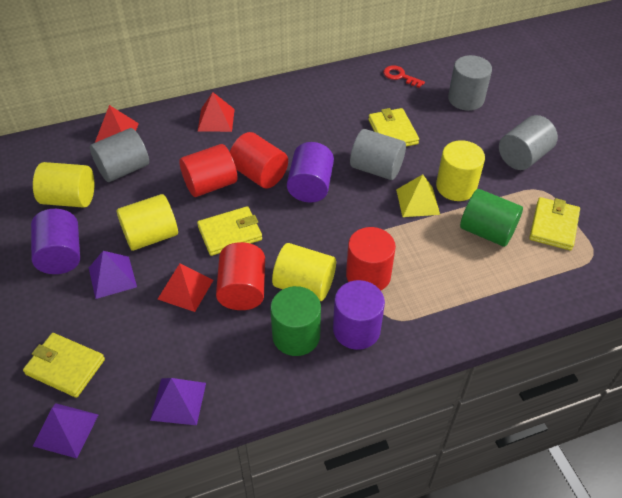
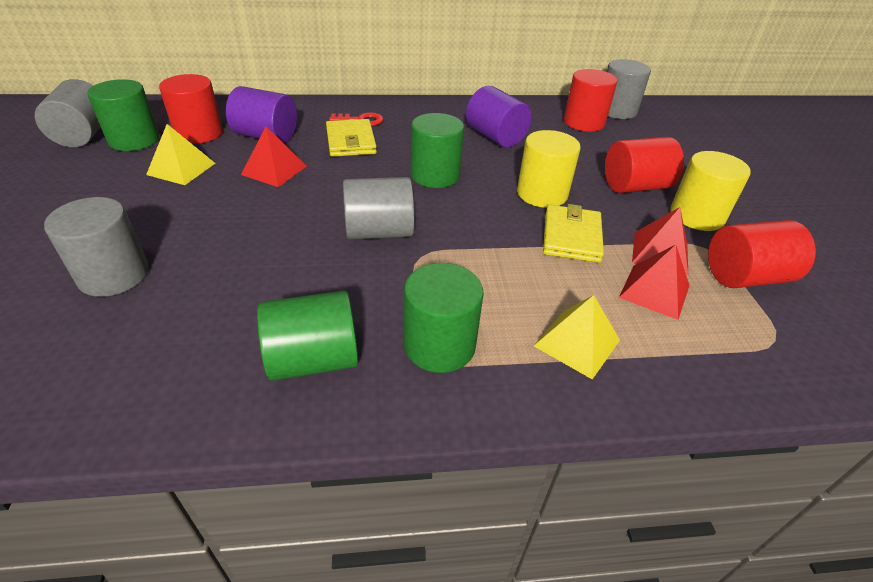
green cylinder: 2 -> 4
purple cylinder: 3 -> 2
purple pyramid: 3 -> 0
yellow cylinder: 4 -> 2
yellow pyramid: 1 -> 2
yellow wallet: 4 -> 2

